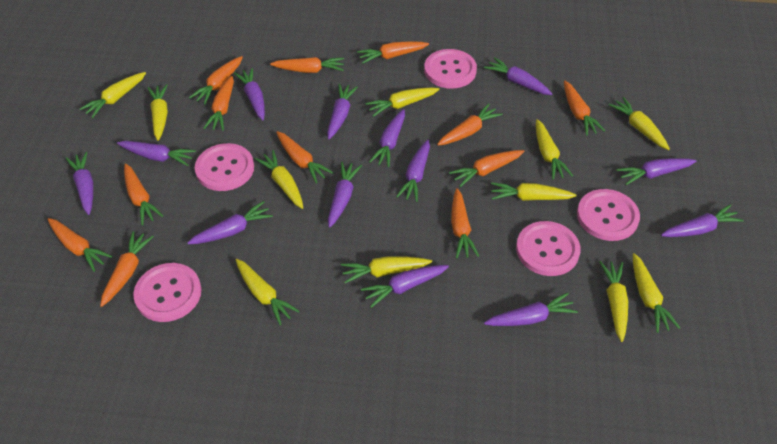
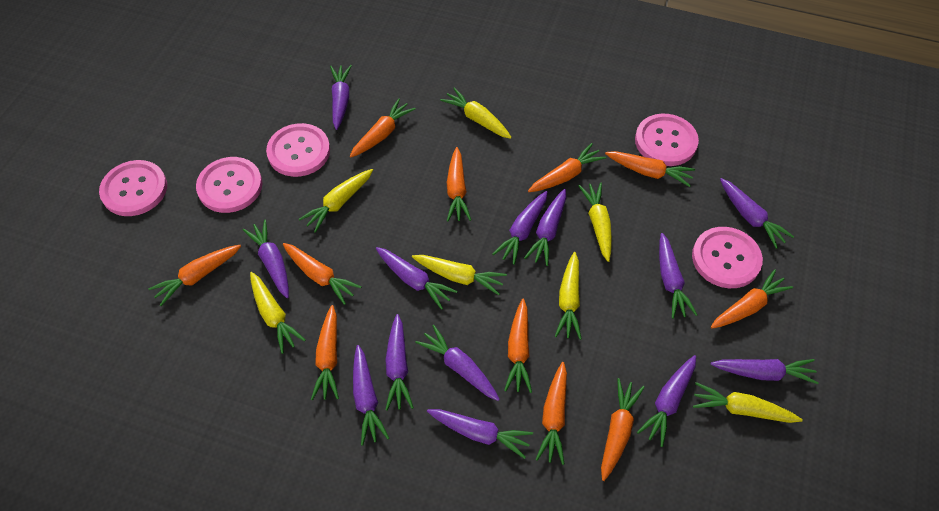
orange carrot: 12 -> 11
yellow carrot: 11 -> 7

